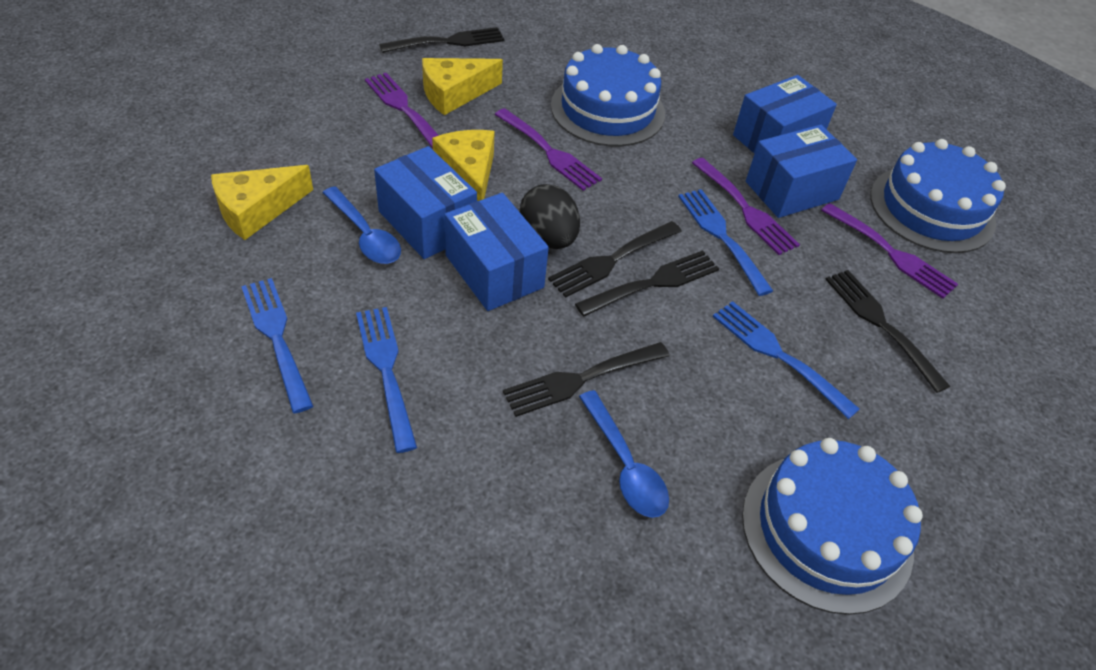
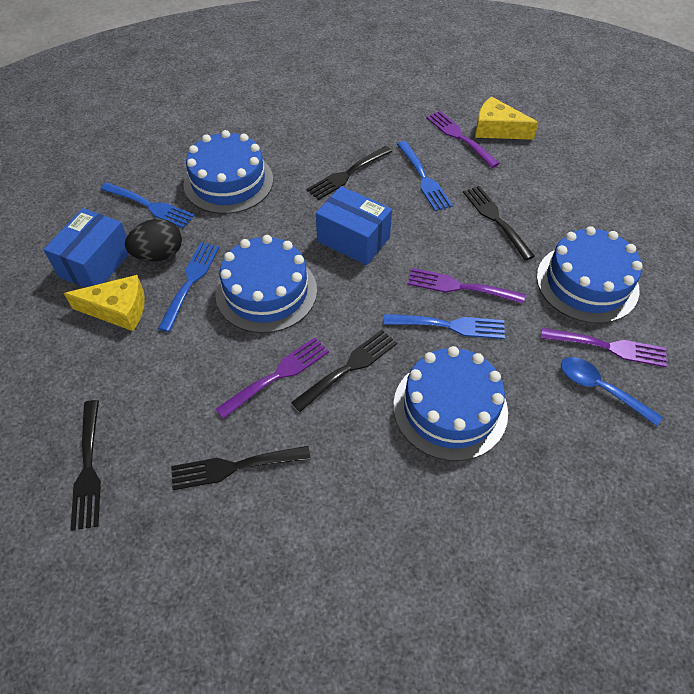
blue box: 4 -> 2
blue cake: 3 -> 4
blue spoon: 2 -> 1
yellow cheese: 3 -> 2

